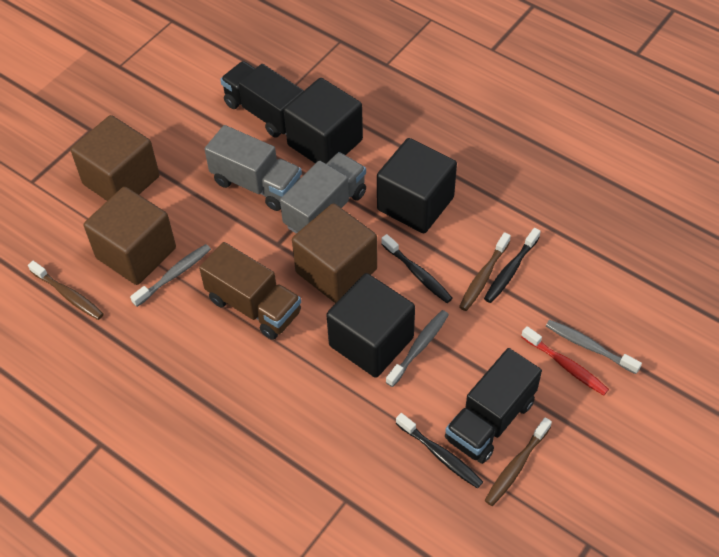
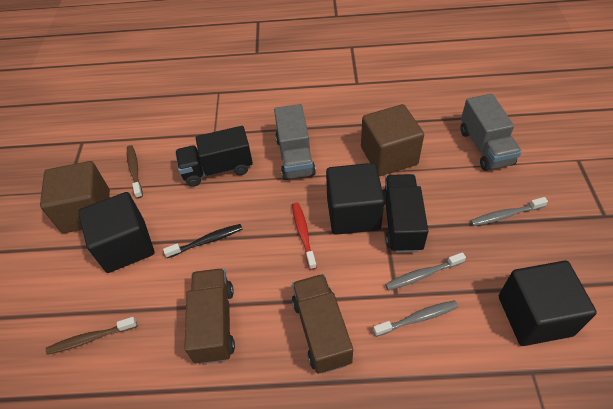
black toothbrush: 3 -> 1
brown cube: 3 -> 2
brown toothbrush: 3 -> 2
brown truck: 1 -> 2

